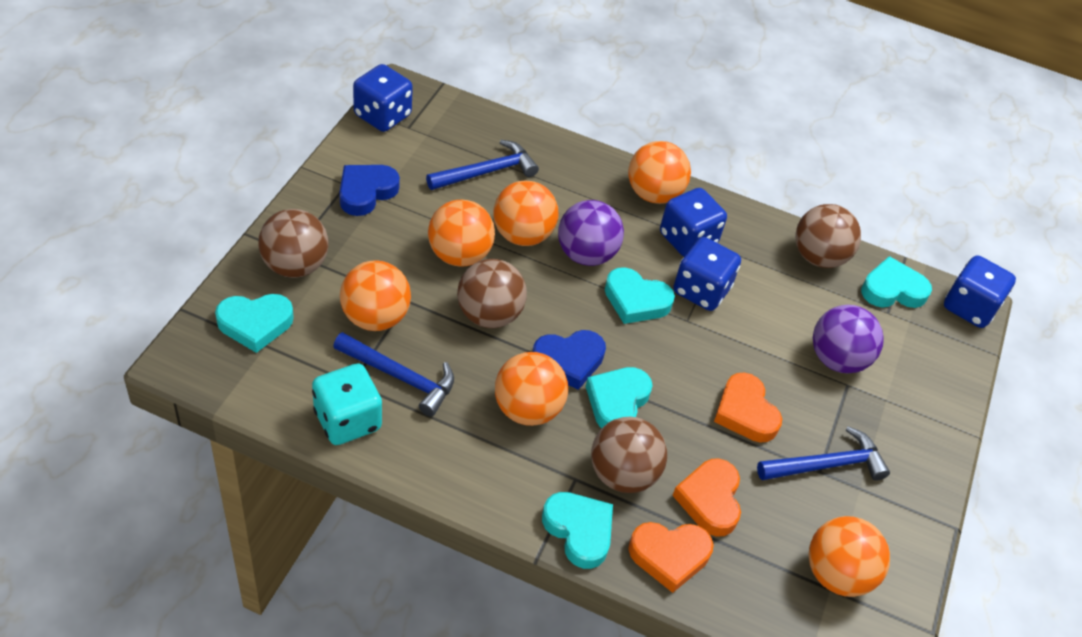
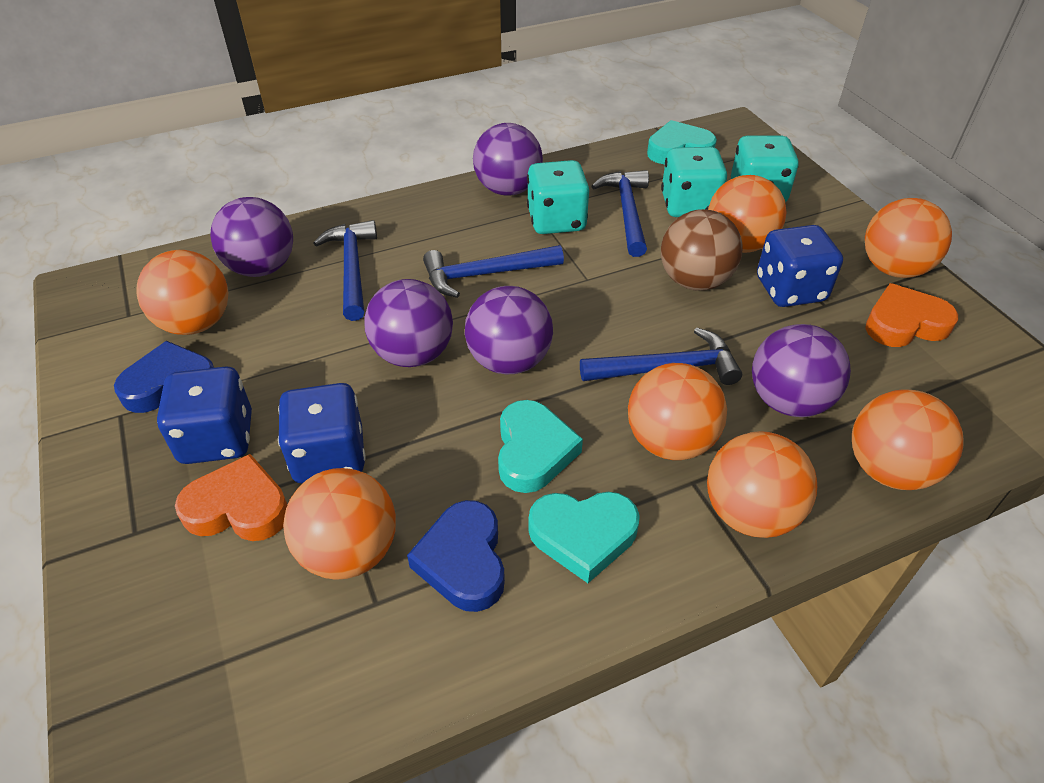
blue dice: 4 -> 3
blue hammer: 3 -> 4
brown ball: 4 -> 1
orange ball: 6 -> 7
orange heart: 3 -> 2
purple ball: 2 -> 5
turquoise dice: 1 -> 3
turquoise heart: 5 -> 3

